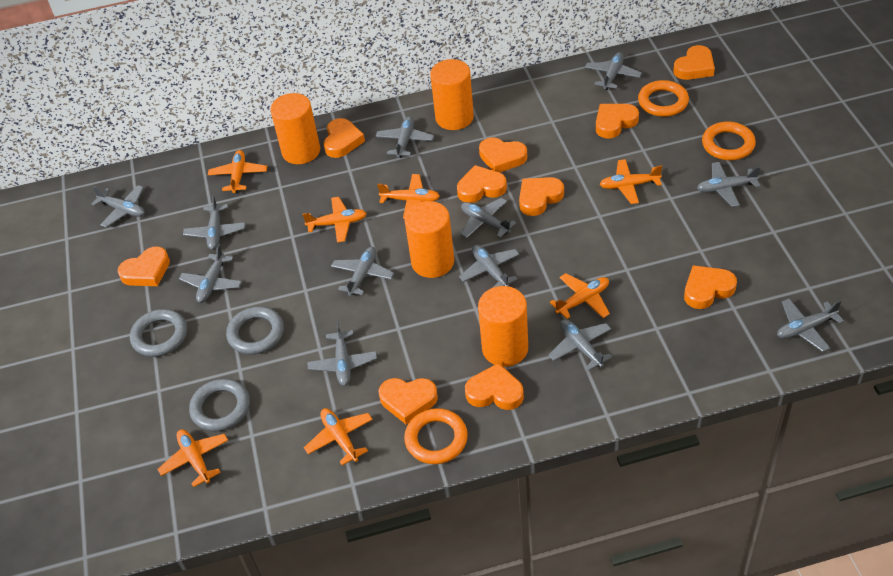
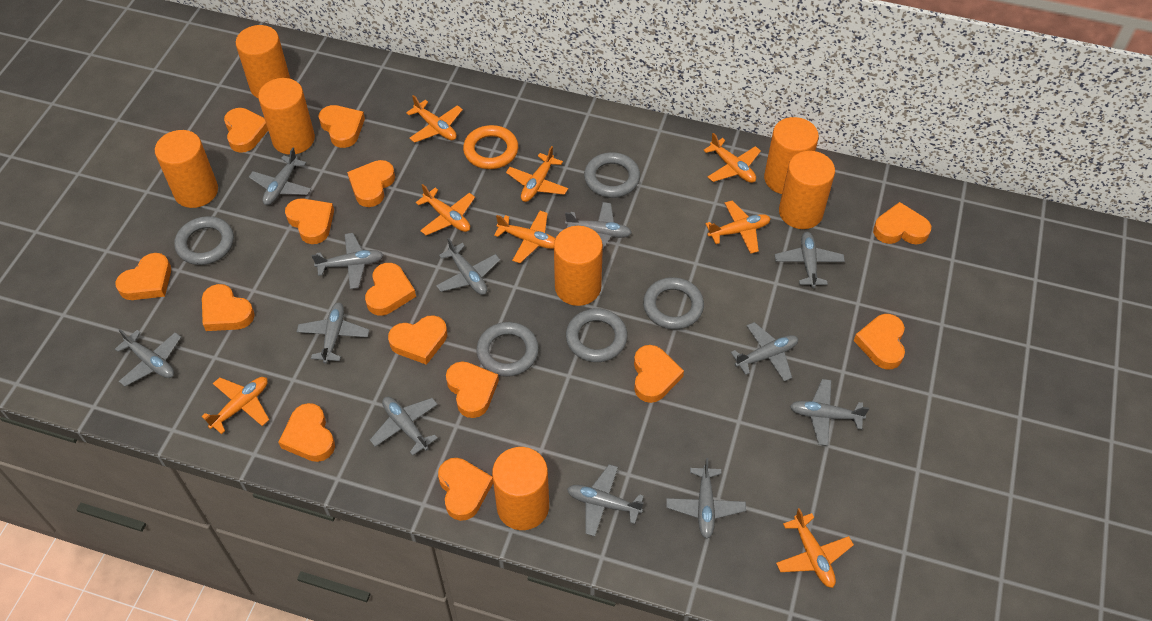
grey ring: 3 -> 5
orange cylinder: 4 -> 7
orange heart: 10 -> 14
orange plane: 7 -> 8
orange ring: 3 -> 1

